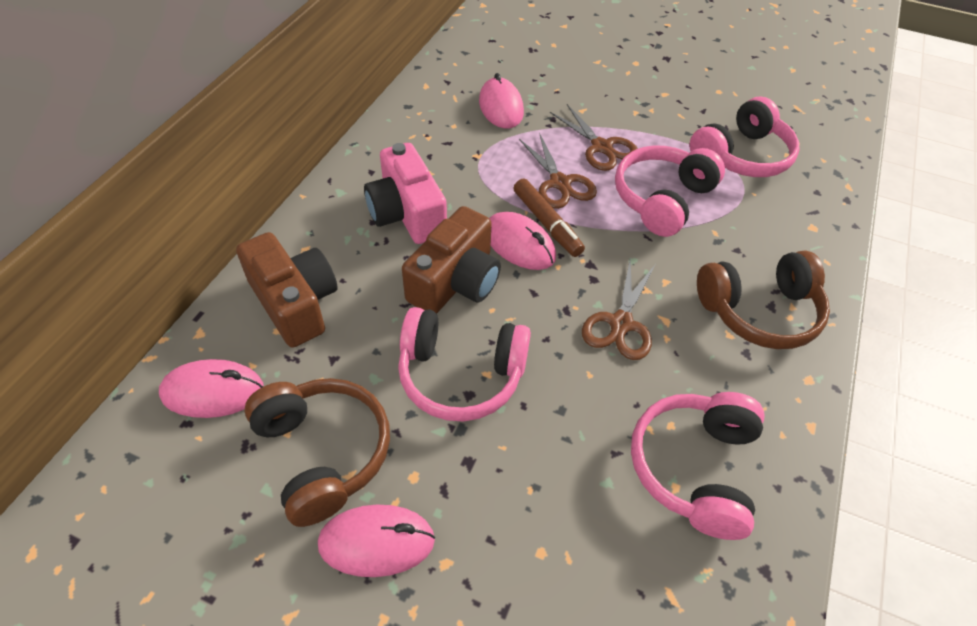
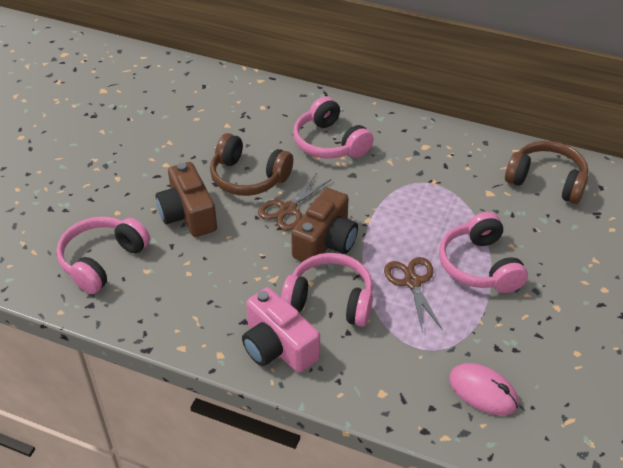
brown marker: 1 -> 0
brown scissors: 3 -> 2
pink mouse: 4 -> 1

